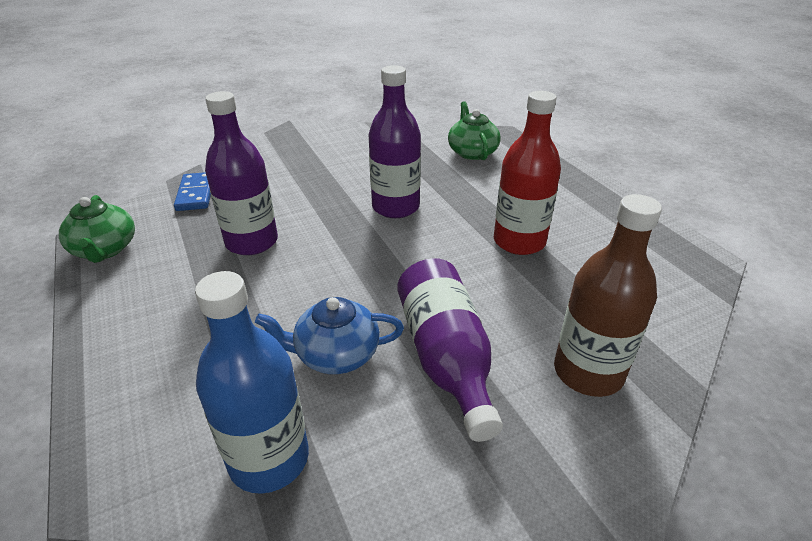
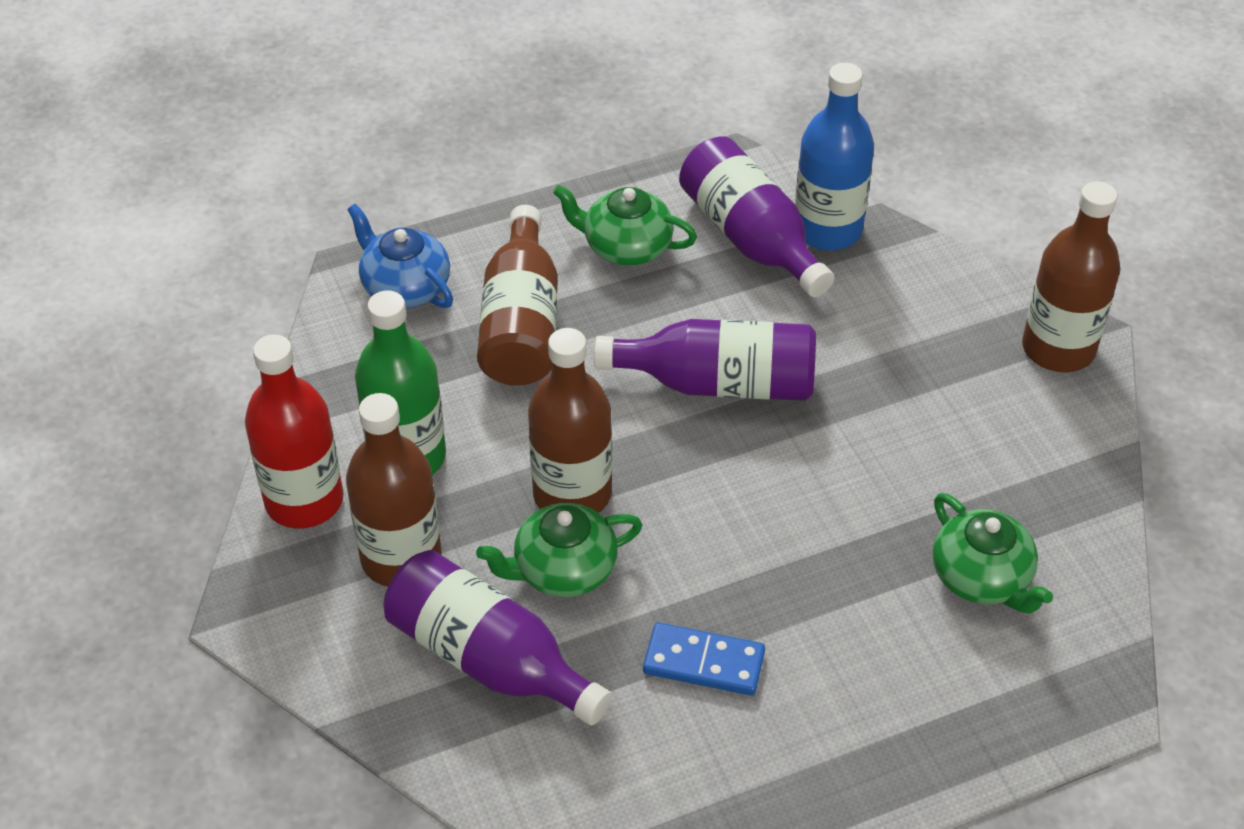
brown bottle: 1 -> 4
green bottle: 0 -> 1
green teapot: 2 -> 3

